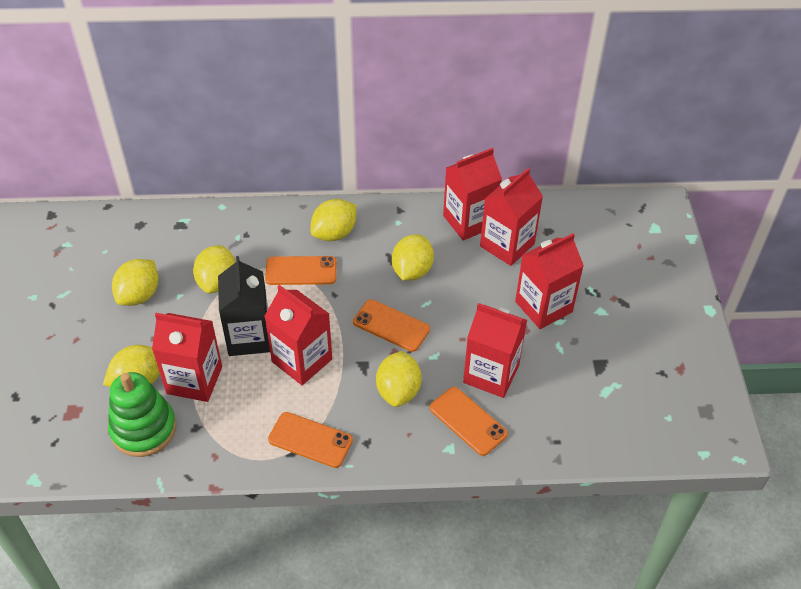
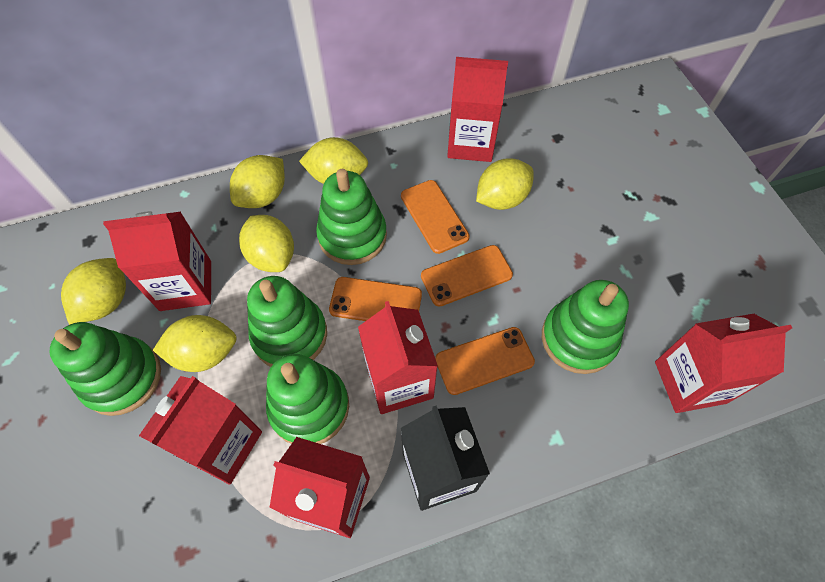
green stacking toy: 1 -> 5

